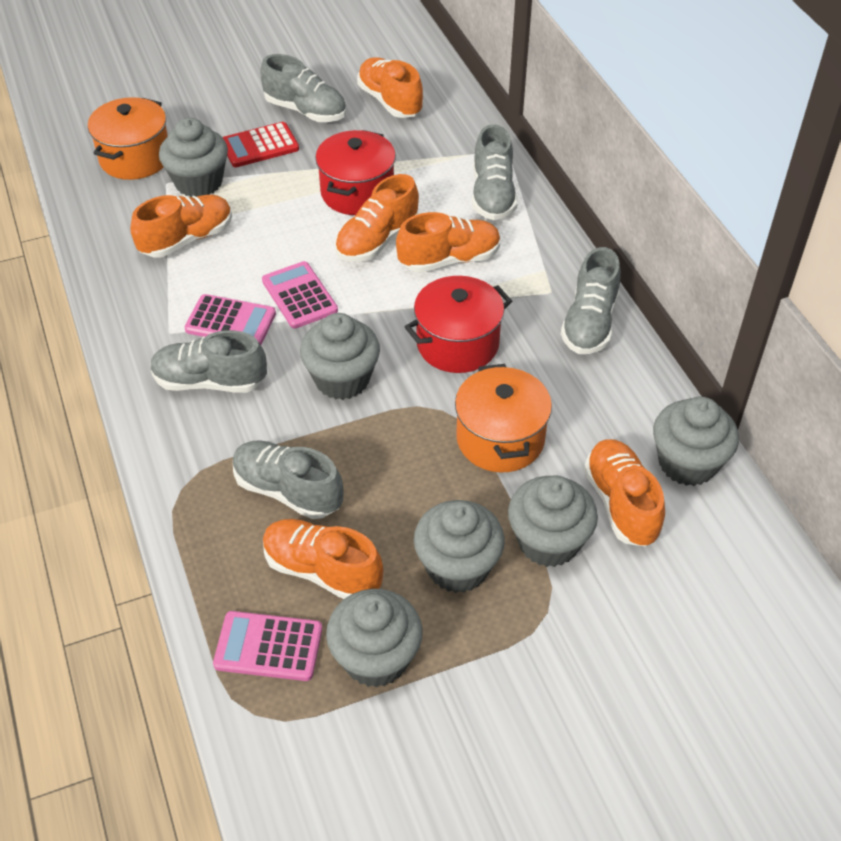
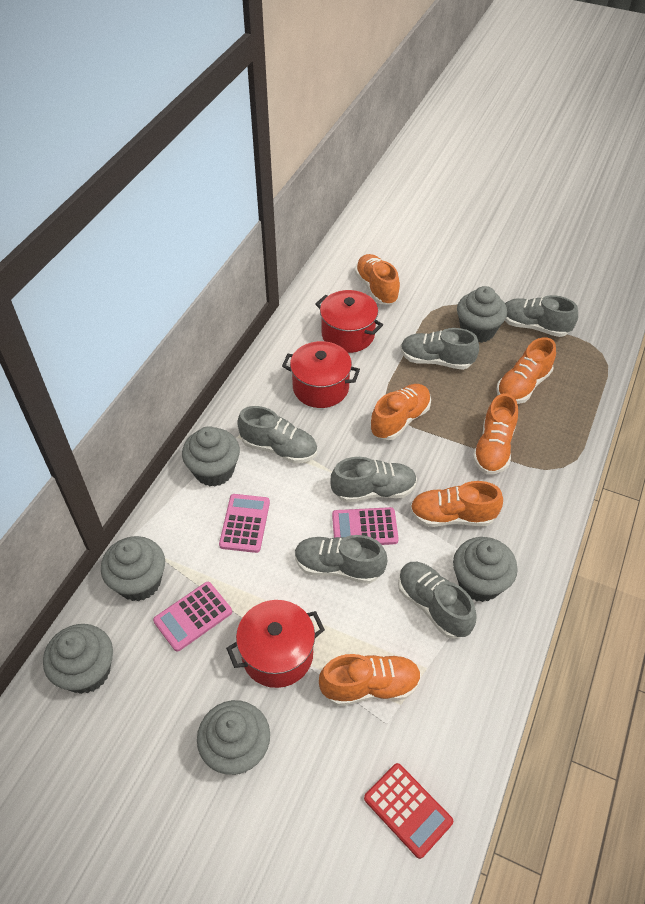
grey shoe: 5 -> 6
orange pot: 2 -> 0
red pot: 2 -> 3

